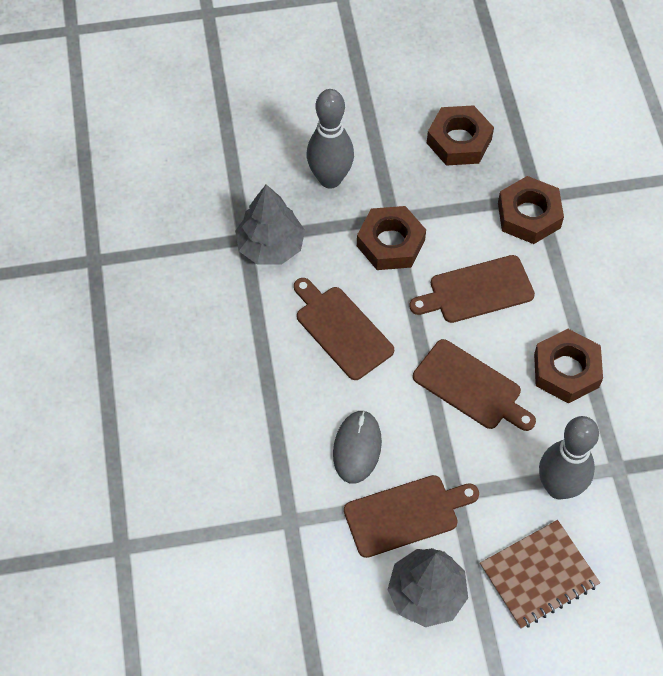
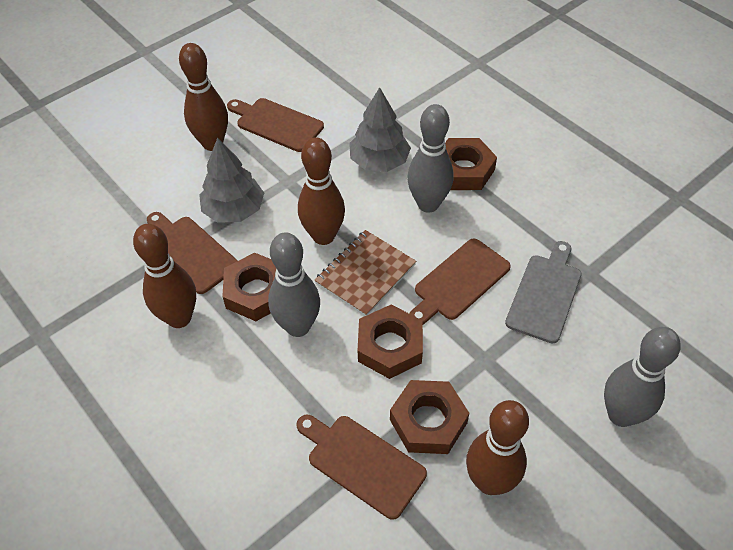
brown bowling pin: 0 -> 4
grey bowling pin: 2 -> 3
grey cutting board: 0 -> 1
grey mouse: 1 -> 0

